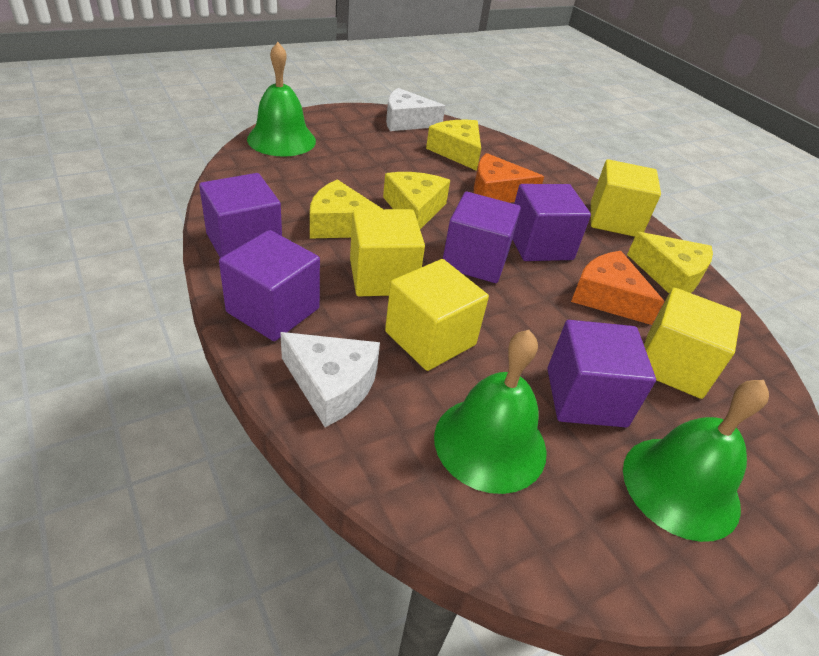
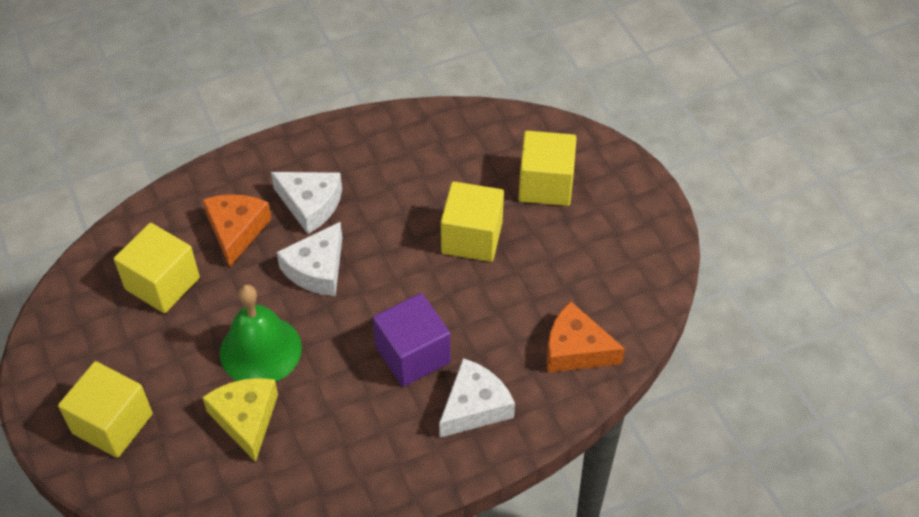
green bell: 3 -> 1
purple cube: 5 -> 1
white cheese: 2 -> 3
yellow cheese: 4 -> 1

